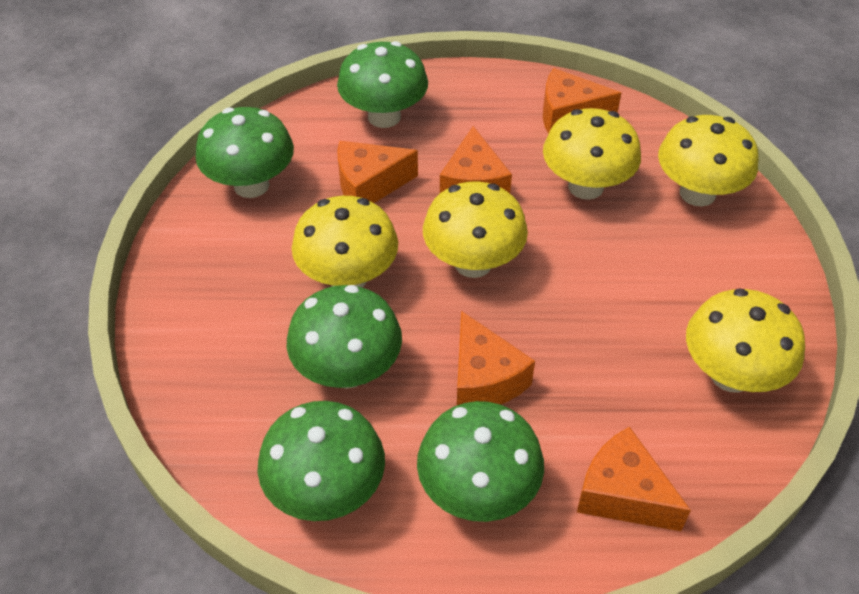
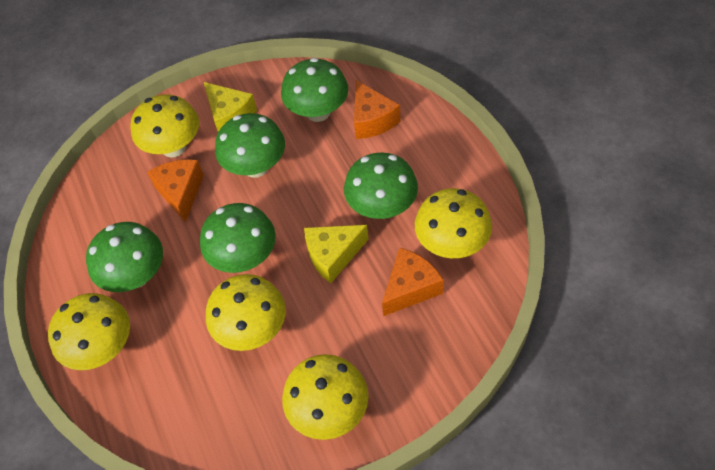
orange cheese: 5 -> 3
yellow cheese: 0 -> 2

